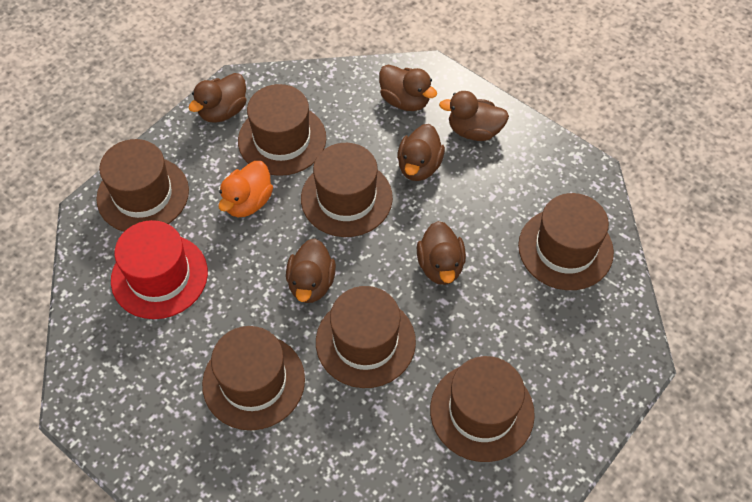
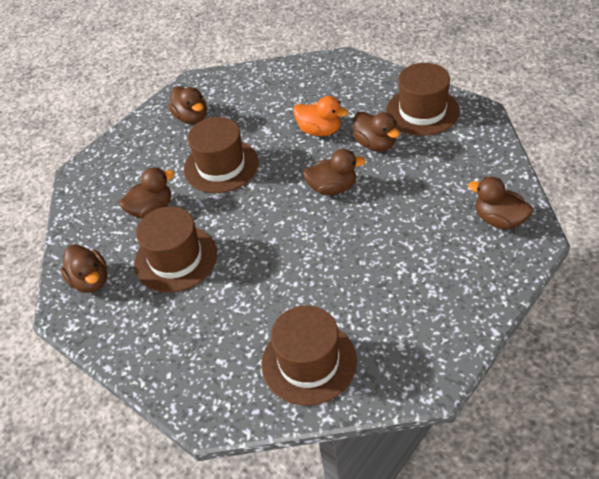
brown hat: 7 -> 4
red hat: 1 -> 0

